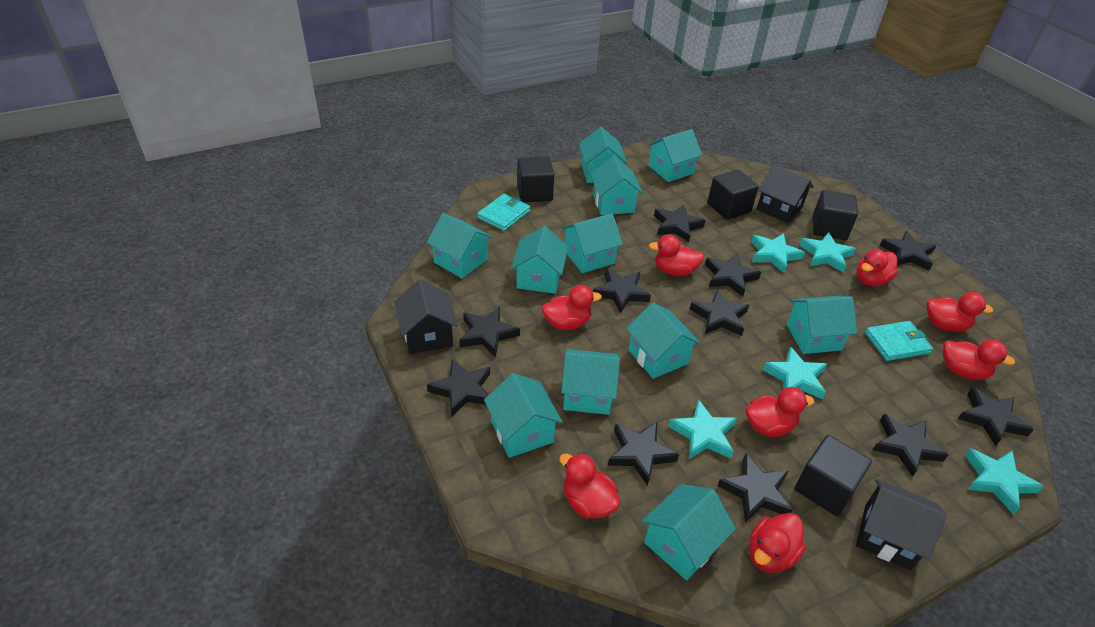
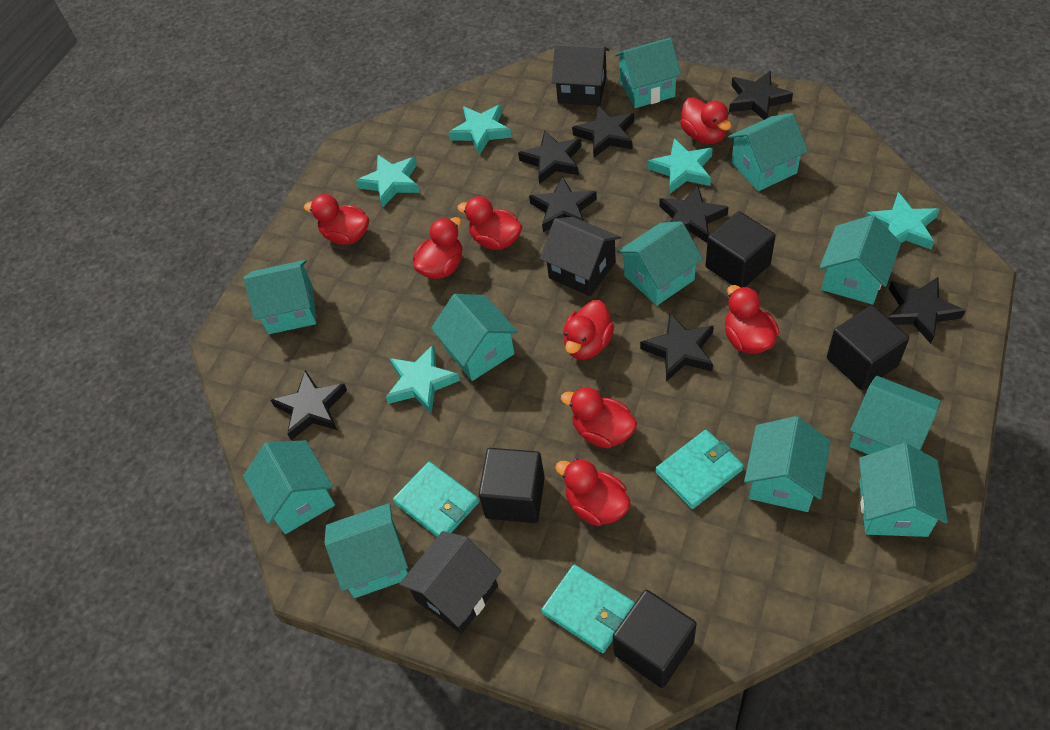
black star: 11 -> 8
turquoise wallet: 2 -> 3

